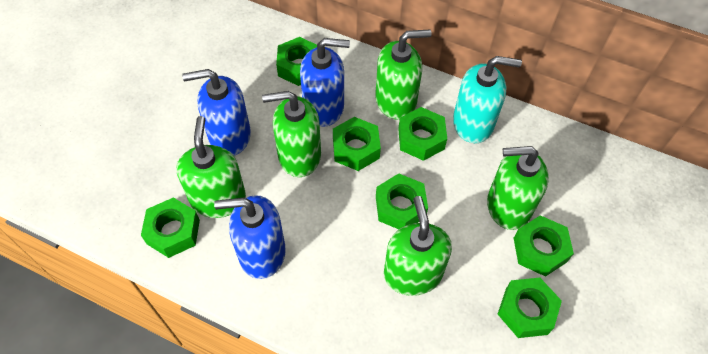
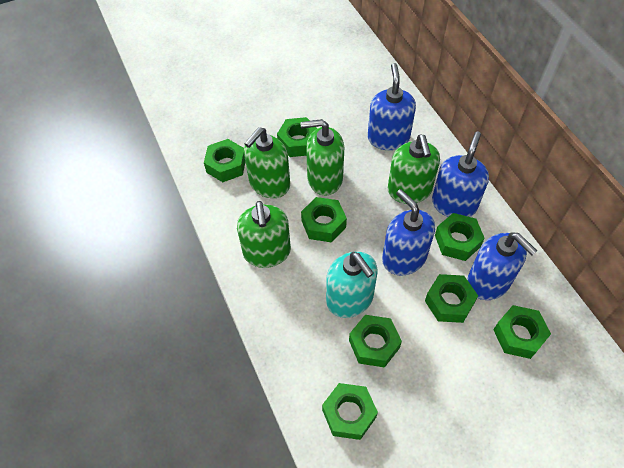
blue soap dispenser: 3 -> 4
green nut: 7 -> 8
green soap dispenser: 5 -> 4

